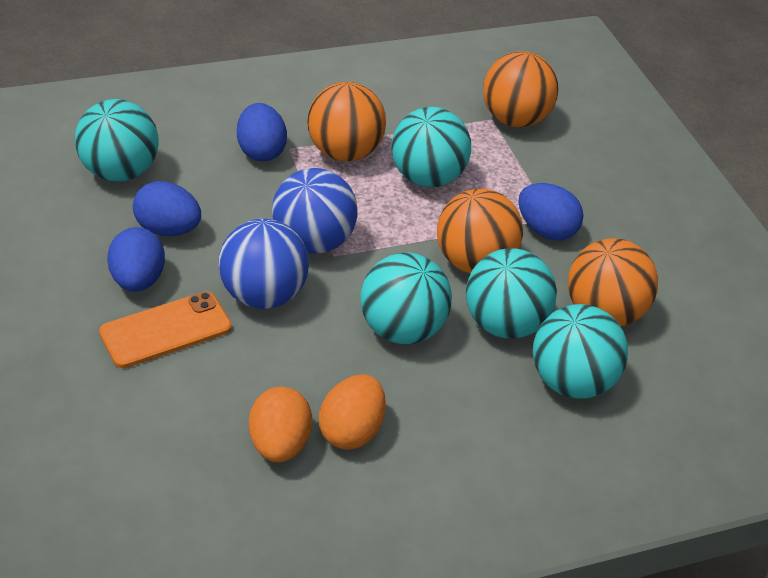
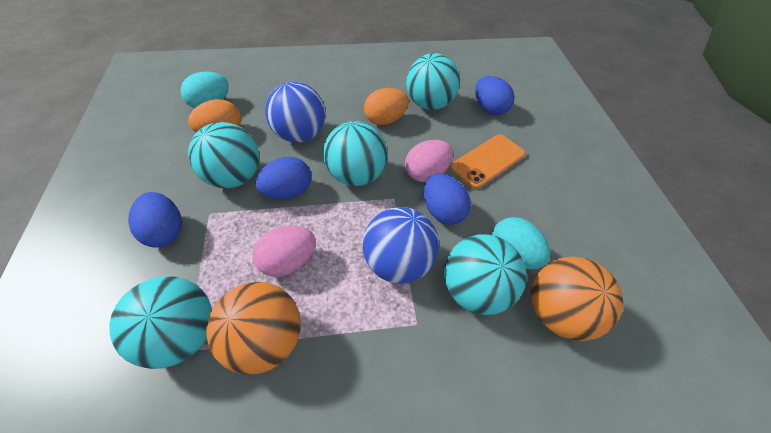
orange ball: 4 -> 2
pink egg: 0 -> 2
turquoise egg: 0 -> 2

